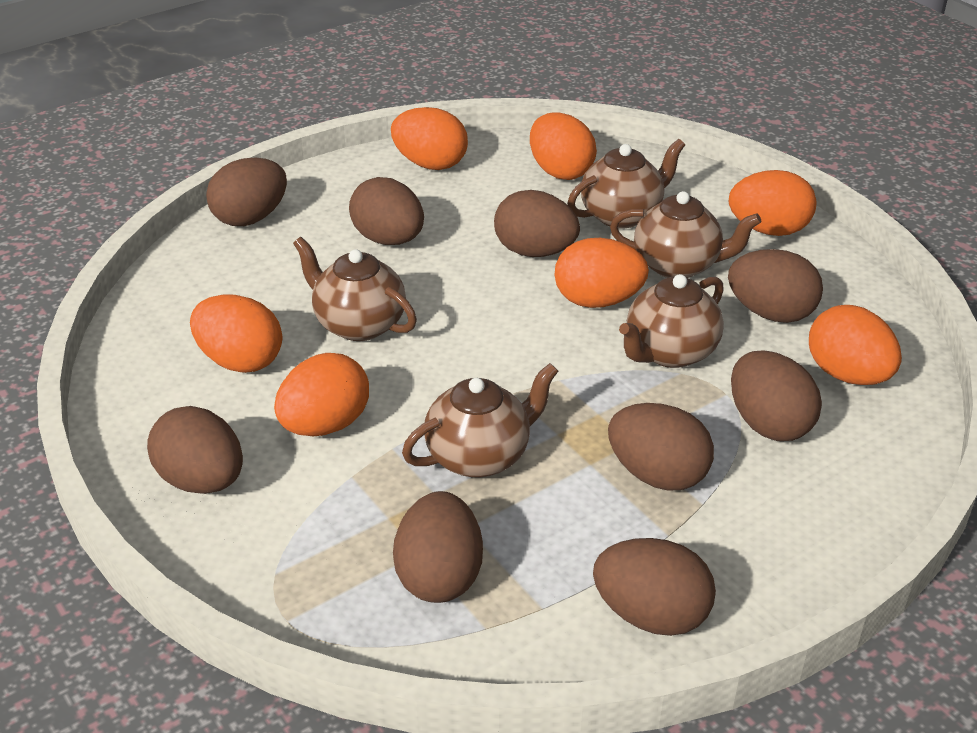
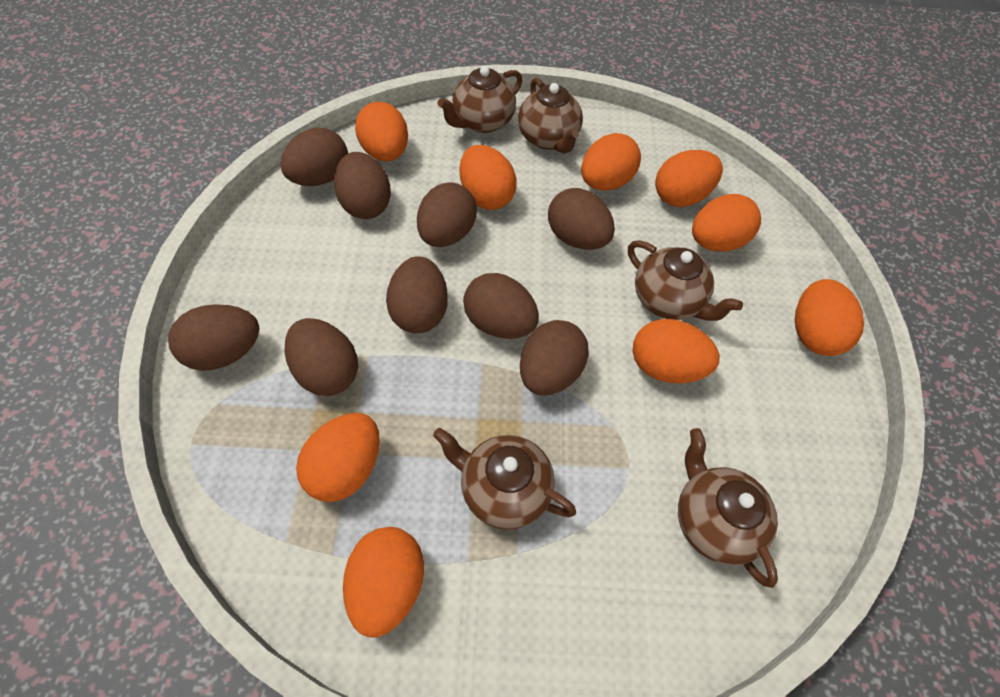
orange egg: 7 -> 9

